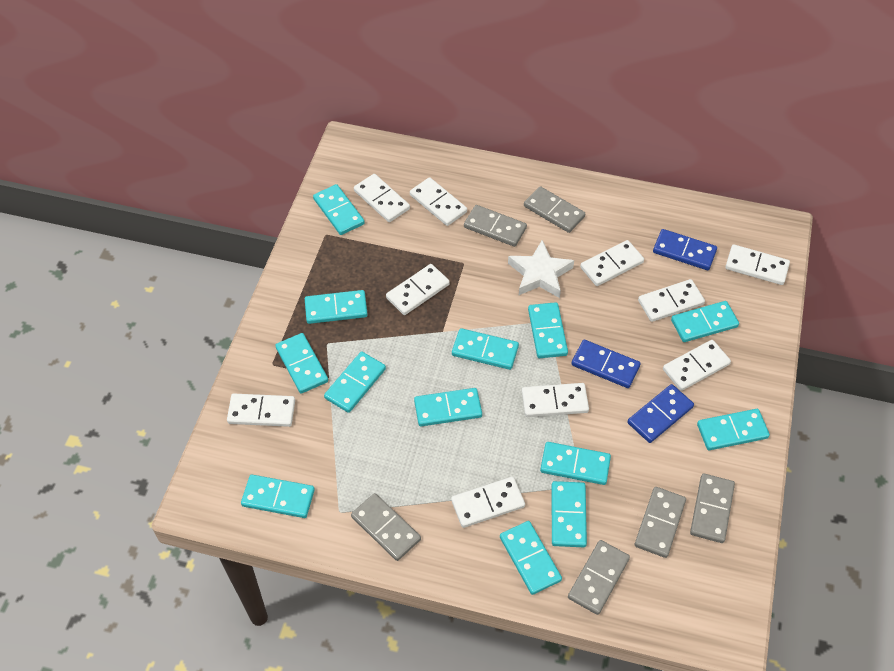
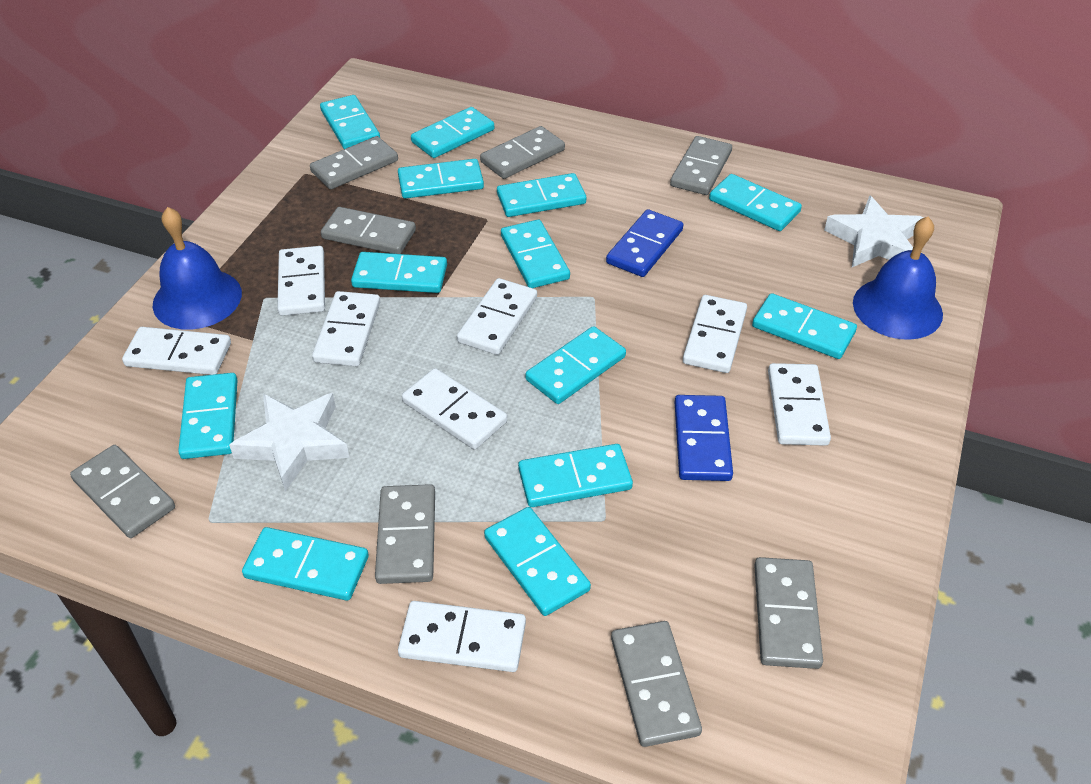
blue bell: 0 -> 2
blue domino: 3 -> 2
grey domino: 6 -> 8
white domino: 10 -> 8
white star: 1 -> 2

